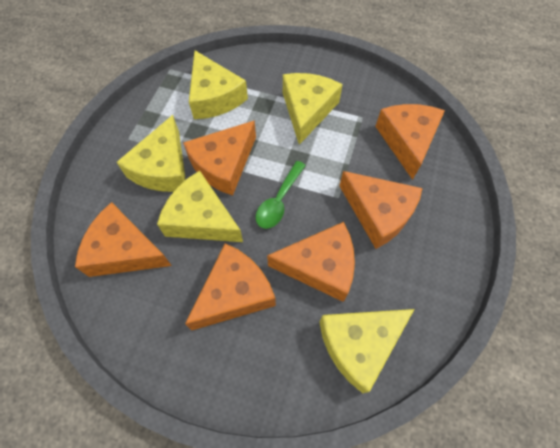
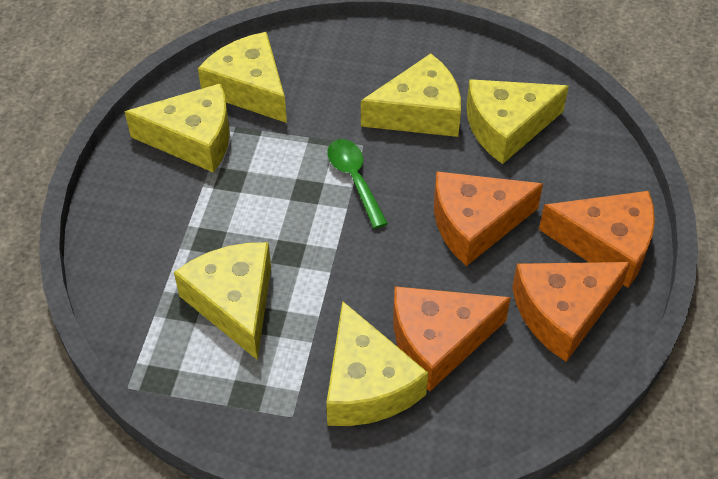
orange cheese: 6 -> 4
yellow cheese: 5 -> 6

